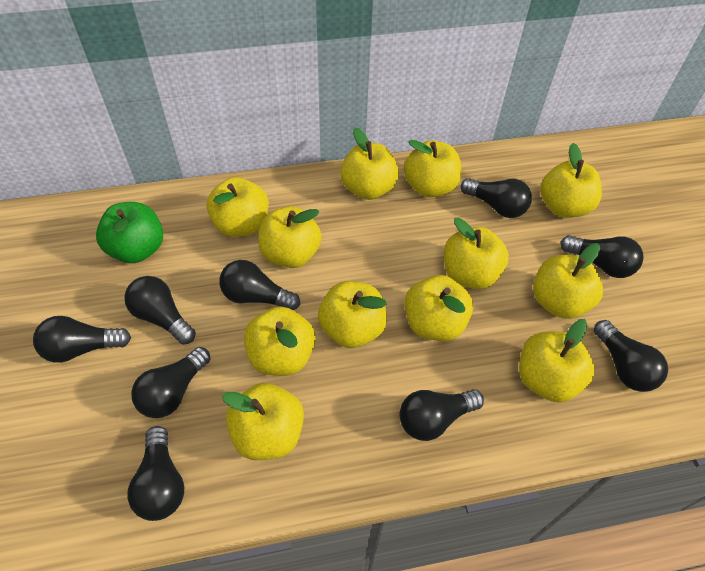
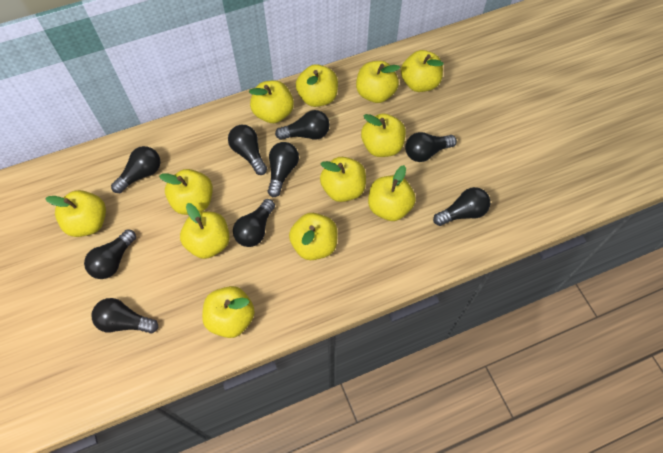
green apple: 1 -> 0

